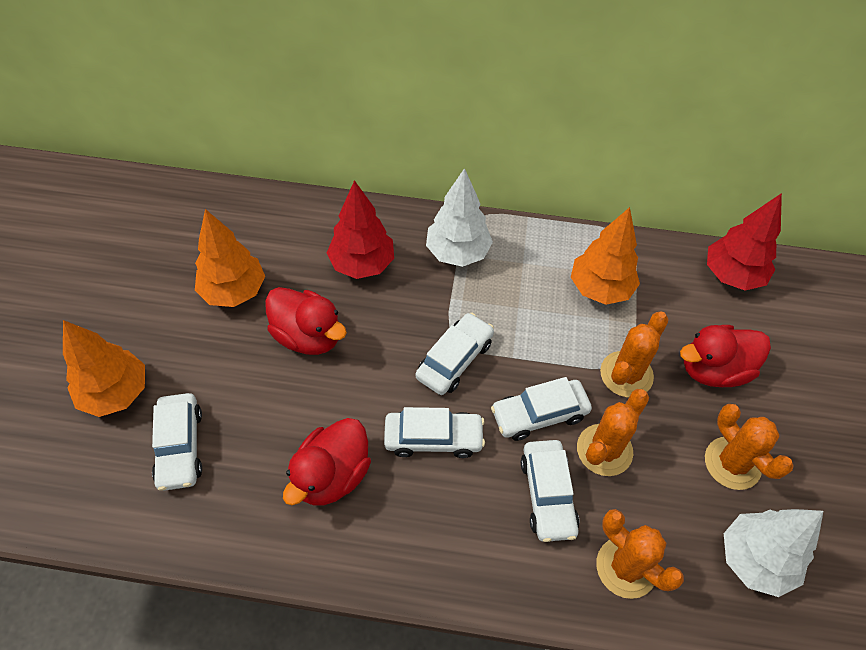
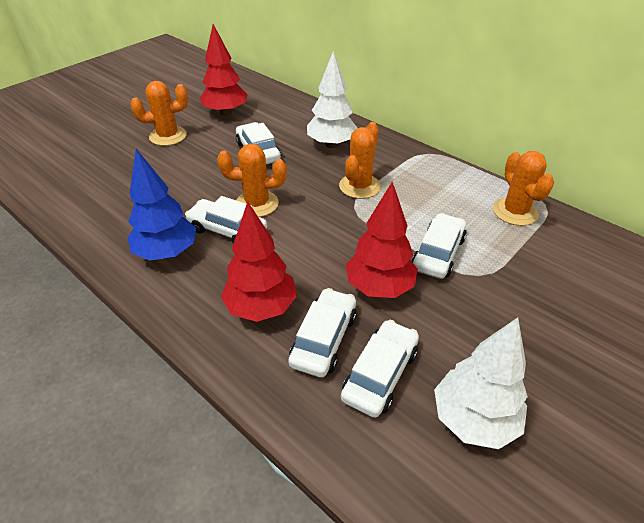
blue tree: 0 -> 1
orange tree: 3 -> 0
red duck: 3 -> 0
red tree: 2 -> 3

